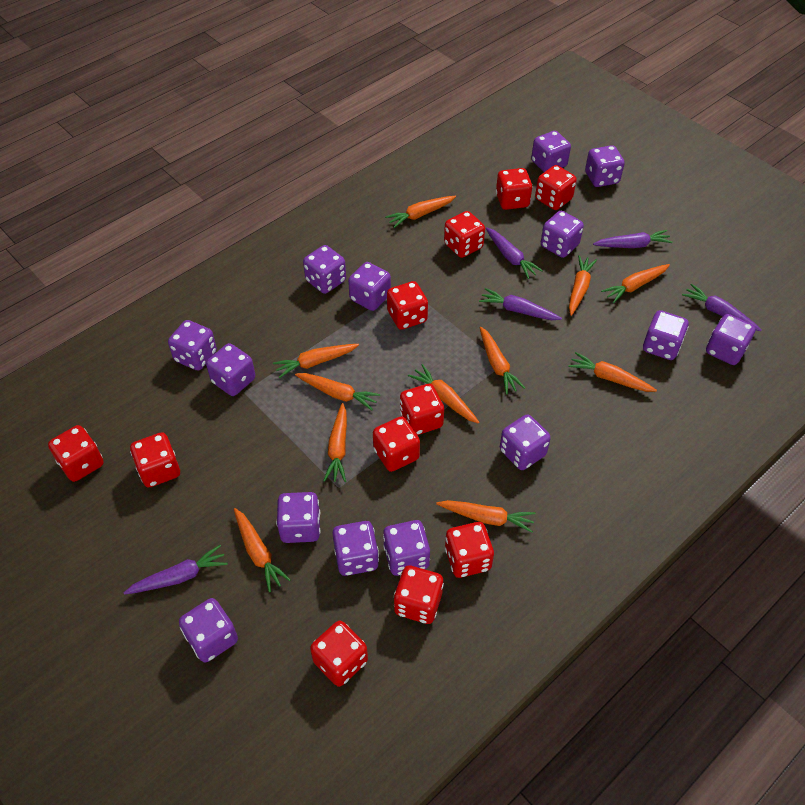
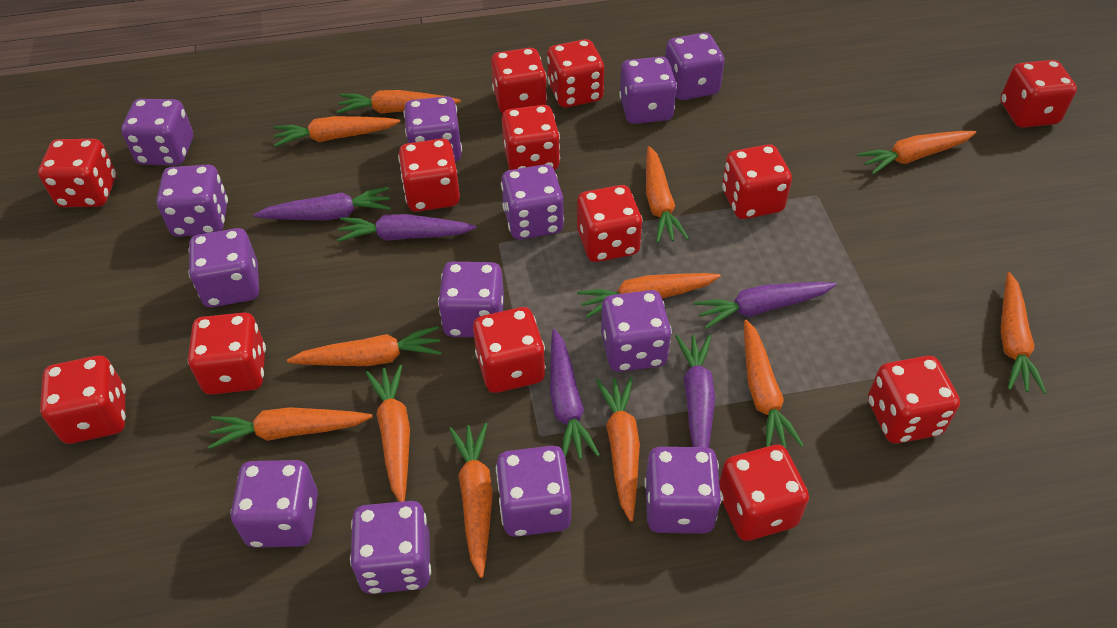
orange carrot: 11 -> 12
purple dice: 14 -> 13
red dice: 11 -> 13

